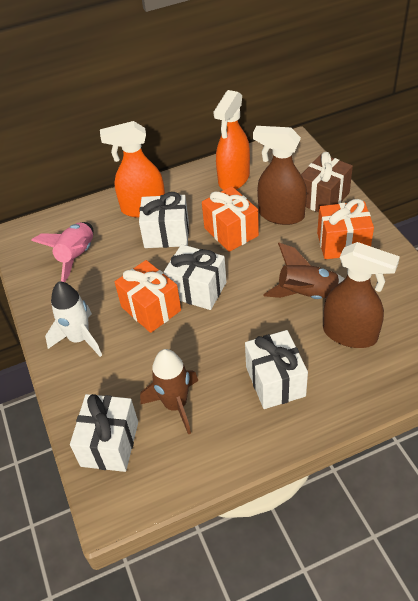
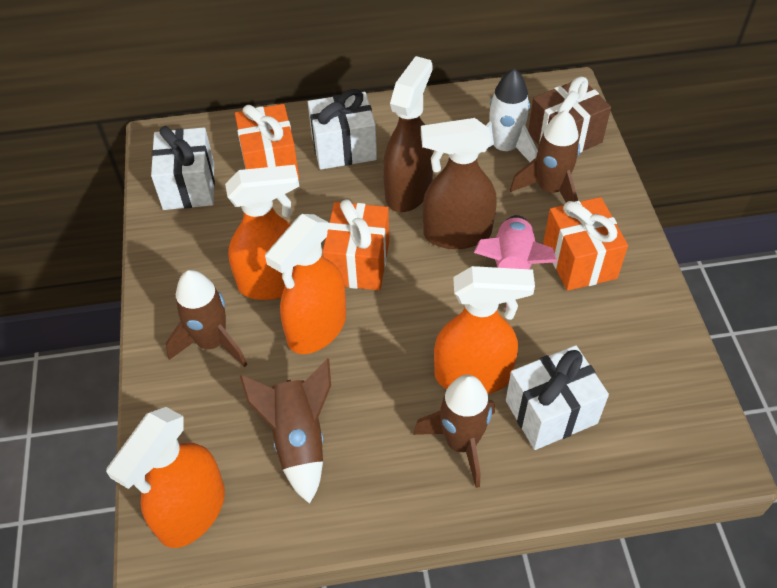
brown rocket: 2 -> 4
orange spray bottle: 2 -> 4
white gift: 4 -> 3

